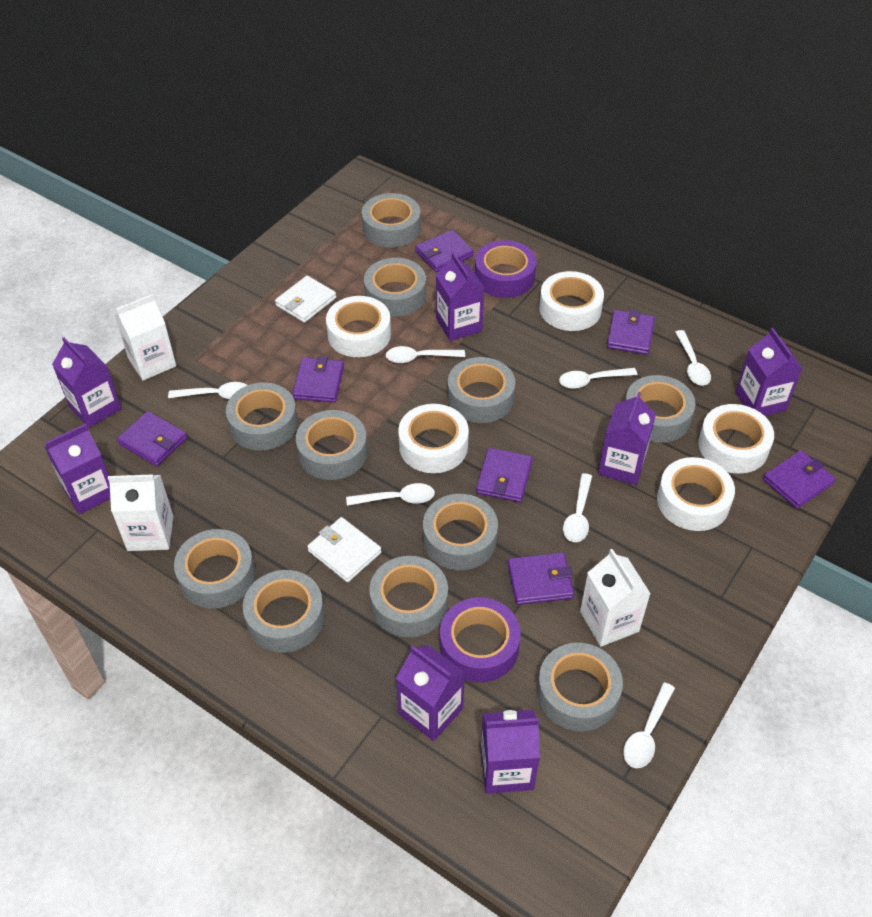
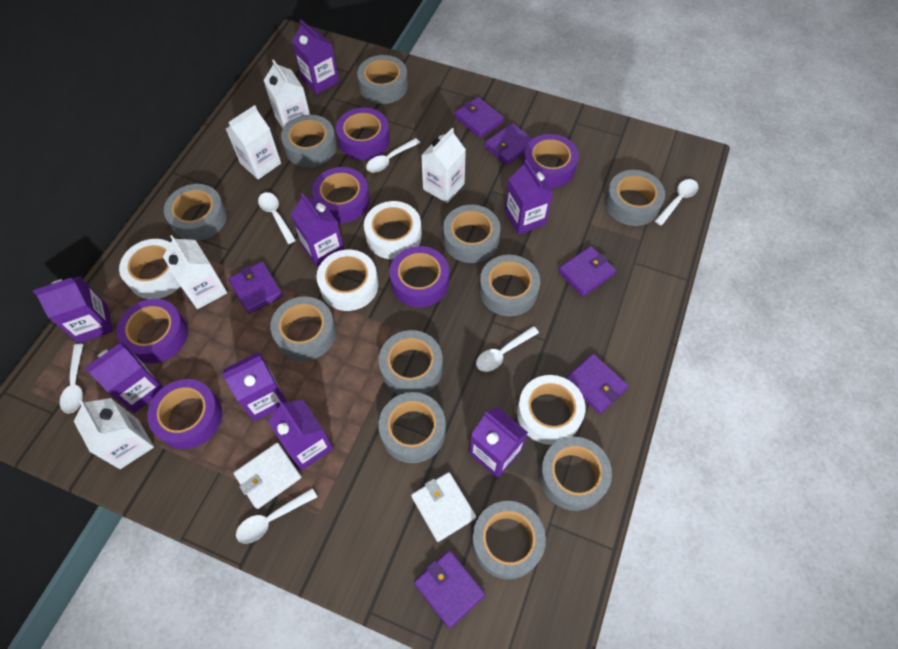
purple carton: 7 -> 8
purple tape: 2 -> 6
purple wallet: 7 -> 6
white carton: 3 -> 5
white spoon: 7 -> 6
white tape: 5 -> 4

